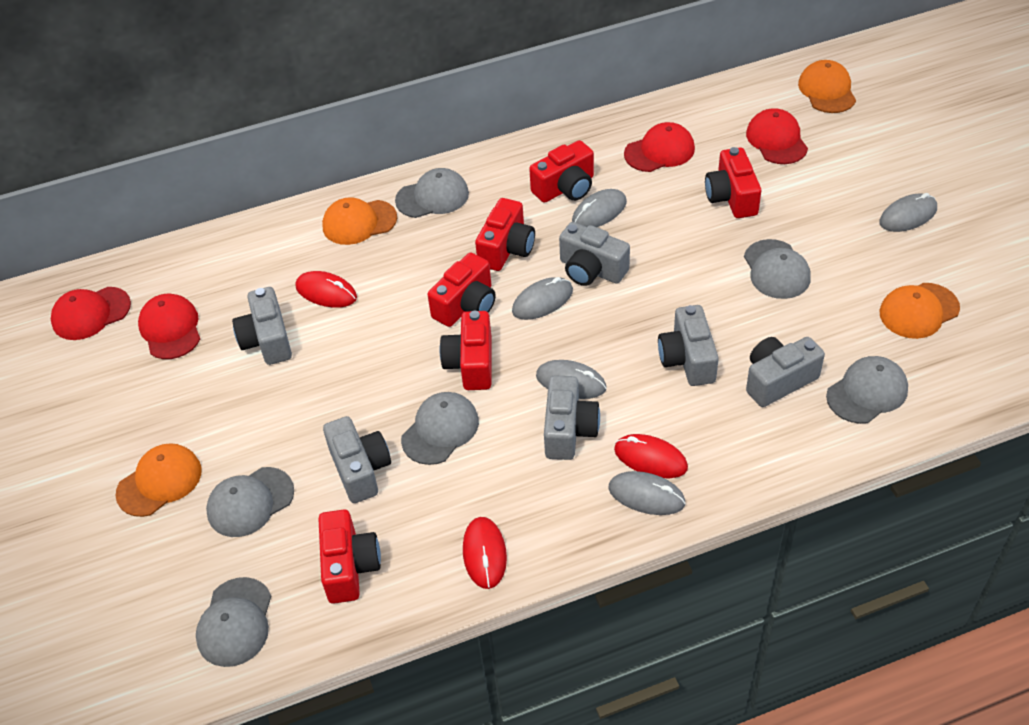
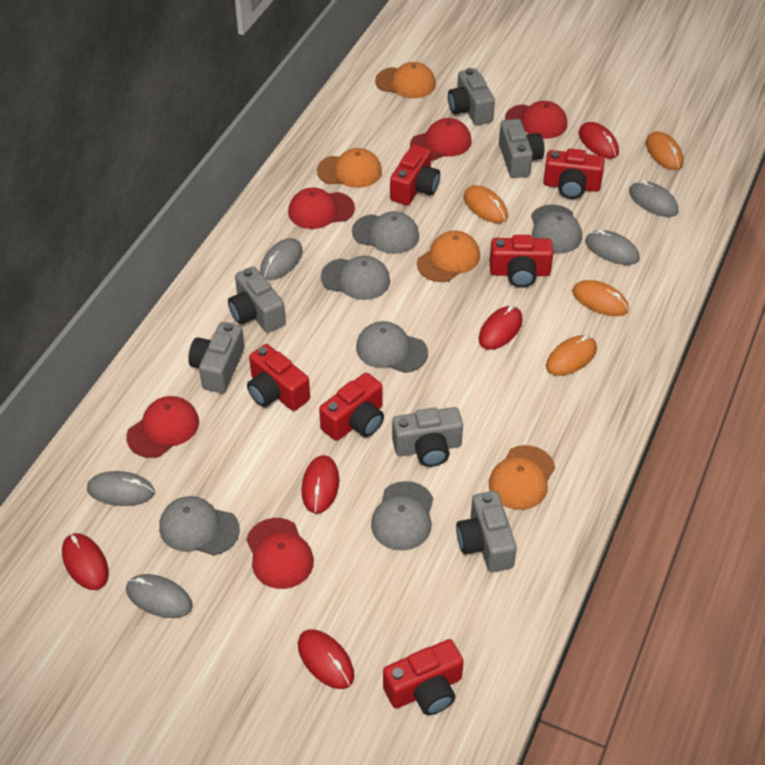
orange mouse: 0 -> 4
red cap: 4 -> 5
red mouse: 3 -> 5

